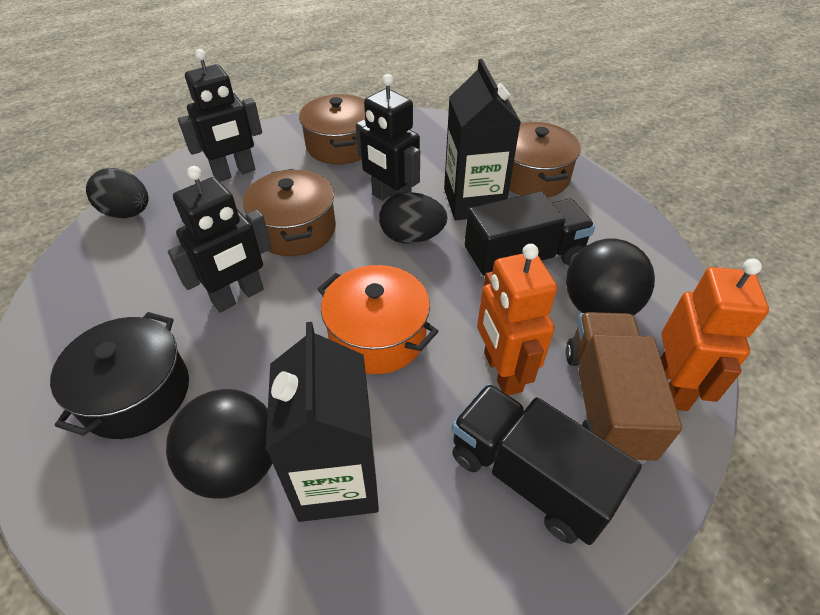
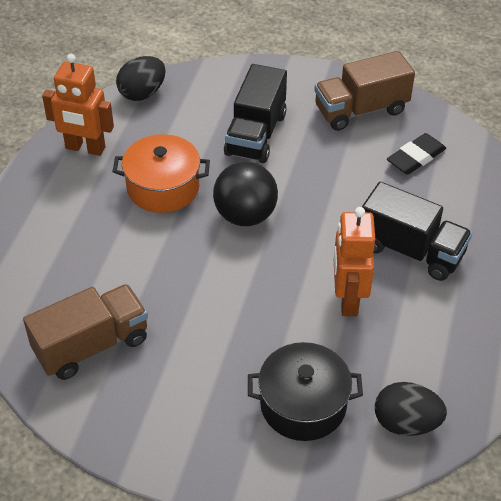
black ball: 2 -> 1
black carton: 2 -> 0
black eraser: 0 -> 1
black robot: 3 -> 0
brown pot: 3 -> 0
brown truck: 1 -> 2

